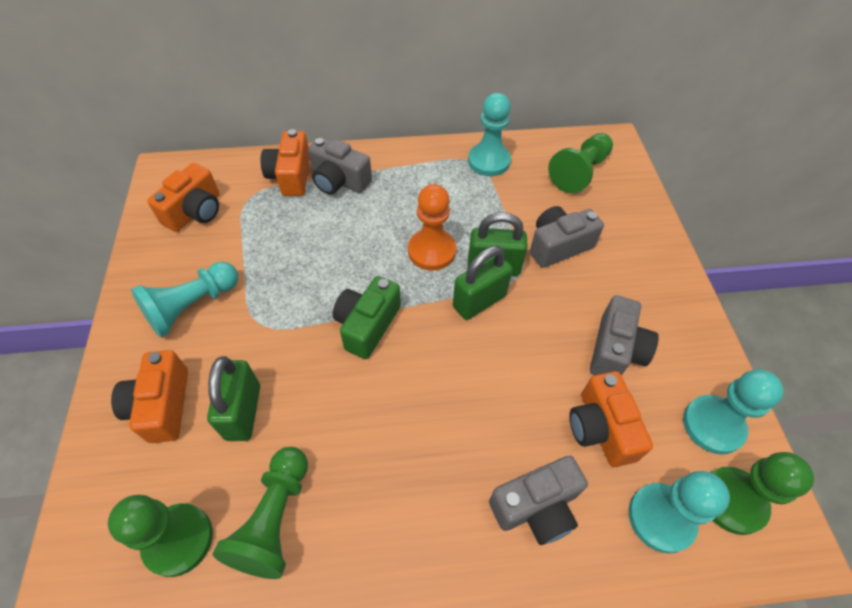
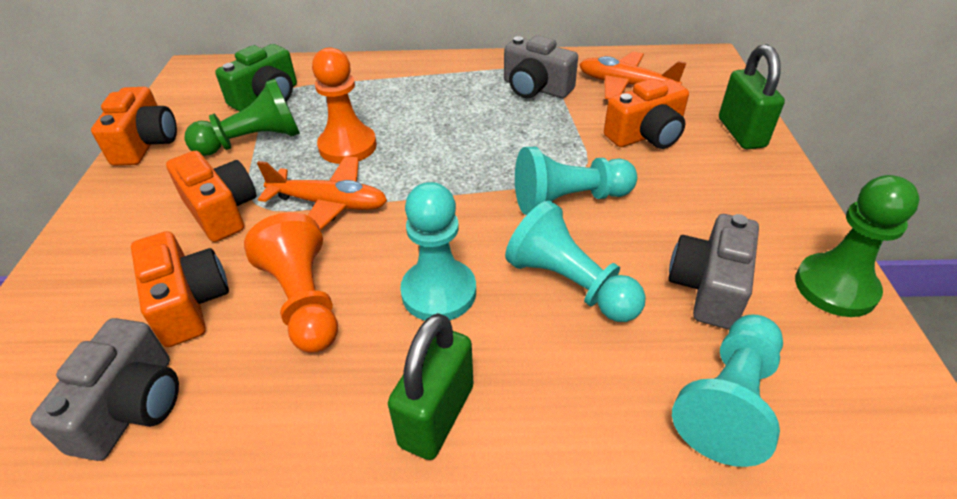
green padlock: 3 -> 2
green pawn: 4 -> 2
grey camera: 4 -> 3
orange pawn: 1 -> 2
orange plane: 0 -> 2

